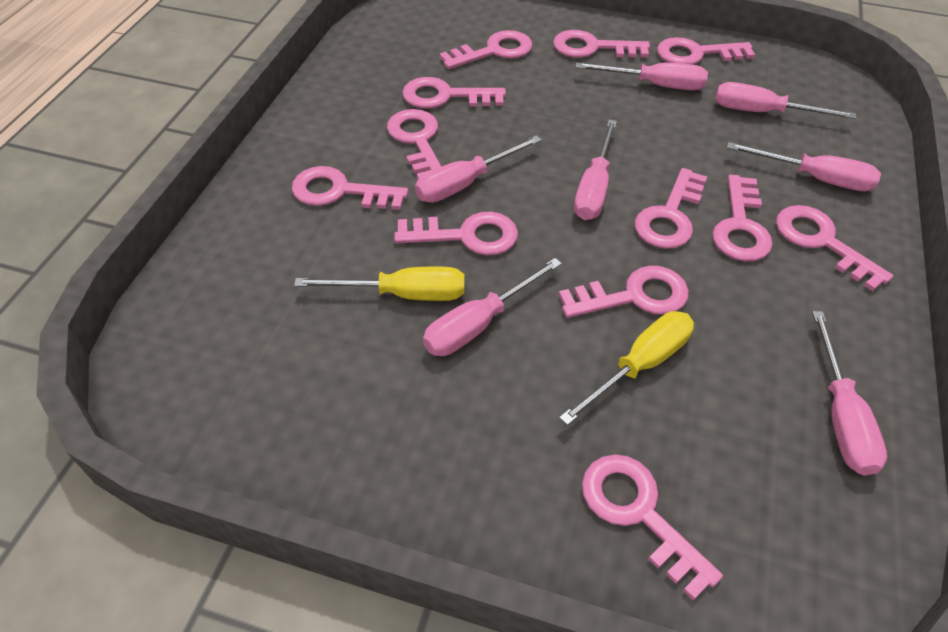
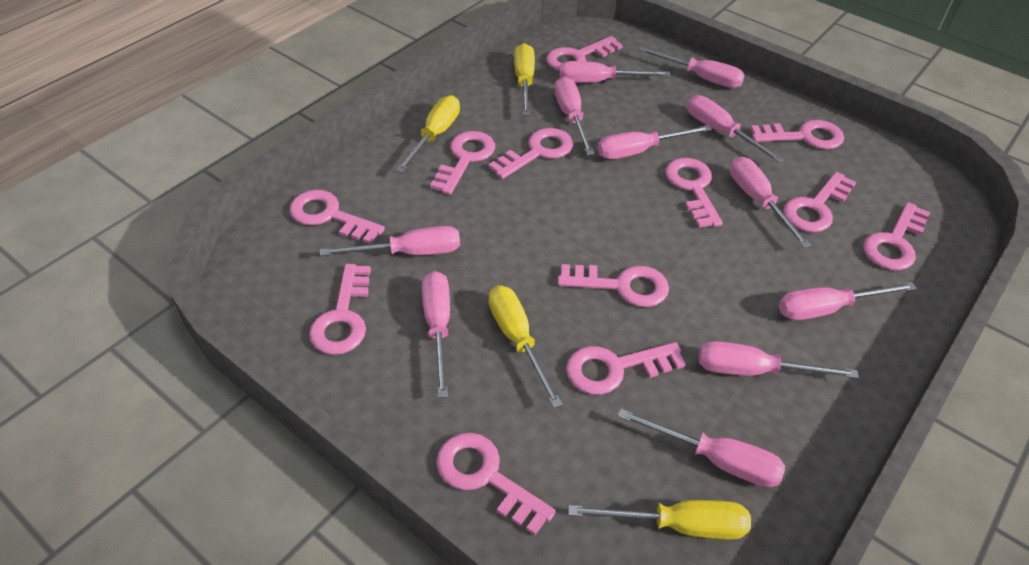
pink screwdriver: 7 -> 11
yellow screwdriver: 2 -> 4

